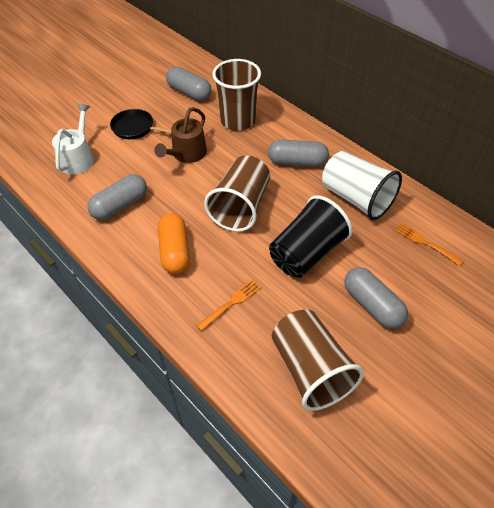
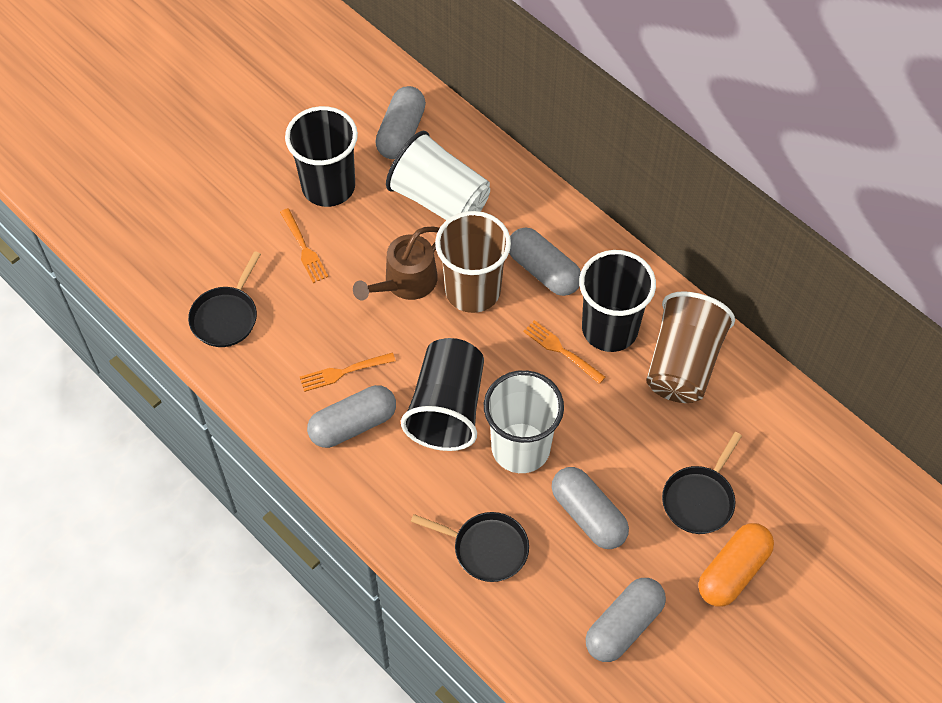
black cup: 1 -> 3
black pan: 1 -> 3
brown cup: 3 -> 2
grey capsule: 4 -> 5
orange fork: 2 -> 3
white cup: 1 -> 2
white watering can: 1 -> 0

